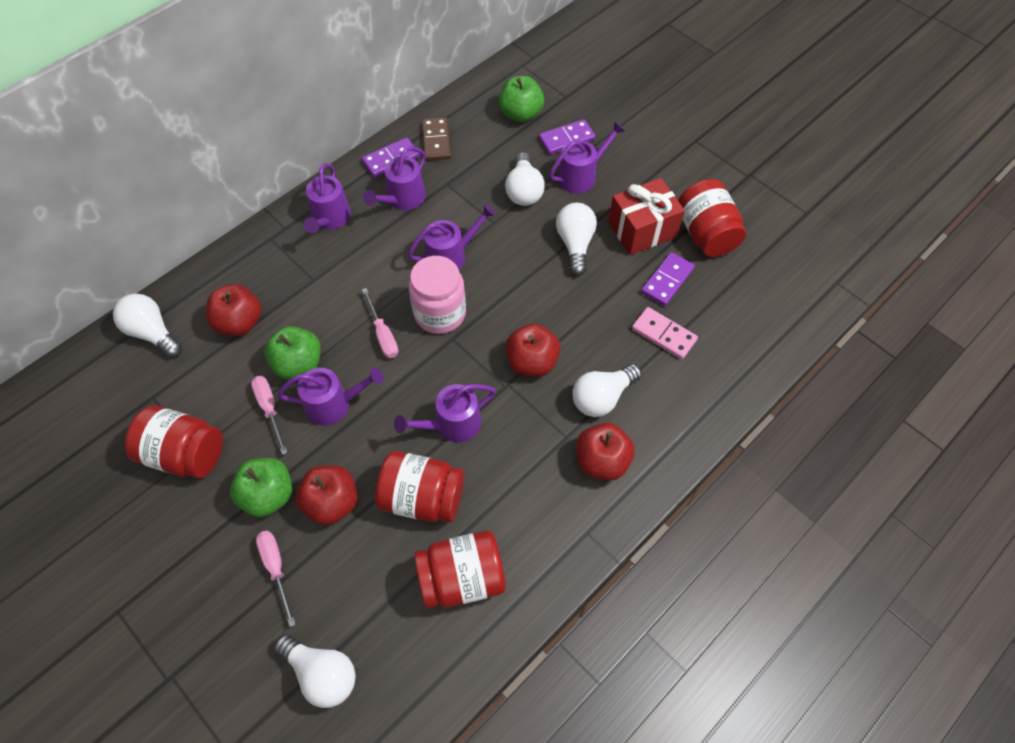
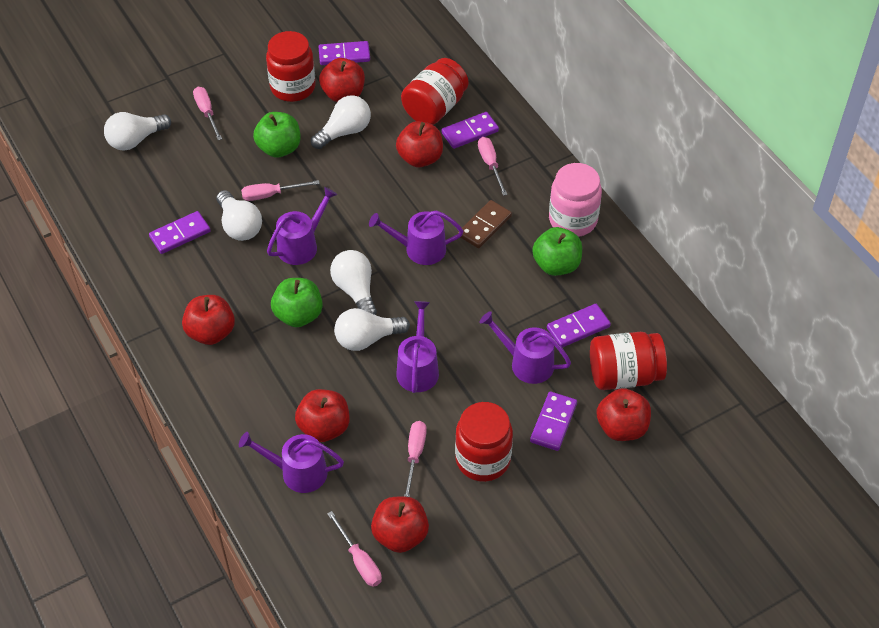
pink domino: 1 -> 0
pink screwdriver: 3 -> 5
purple domino: 3 -> 5
purple watering can: 6 -> 5
red apple: 4 -> 6
red gift: 1 -> 0

